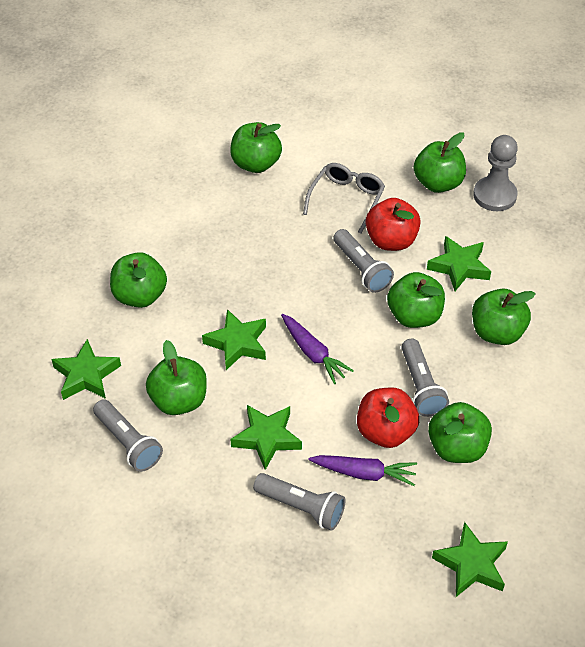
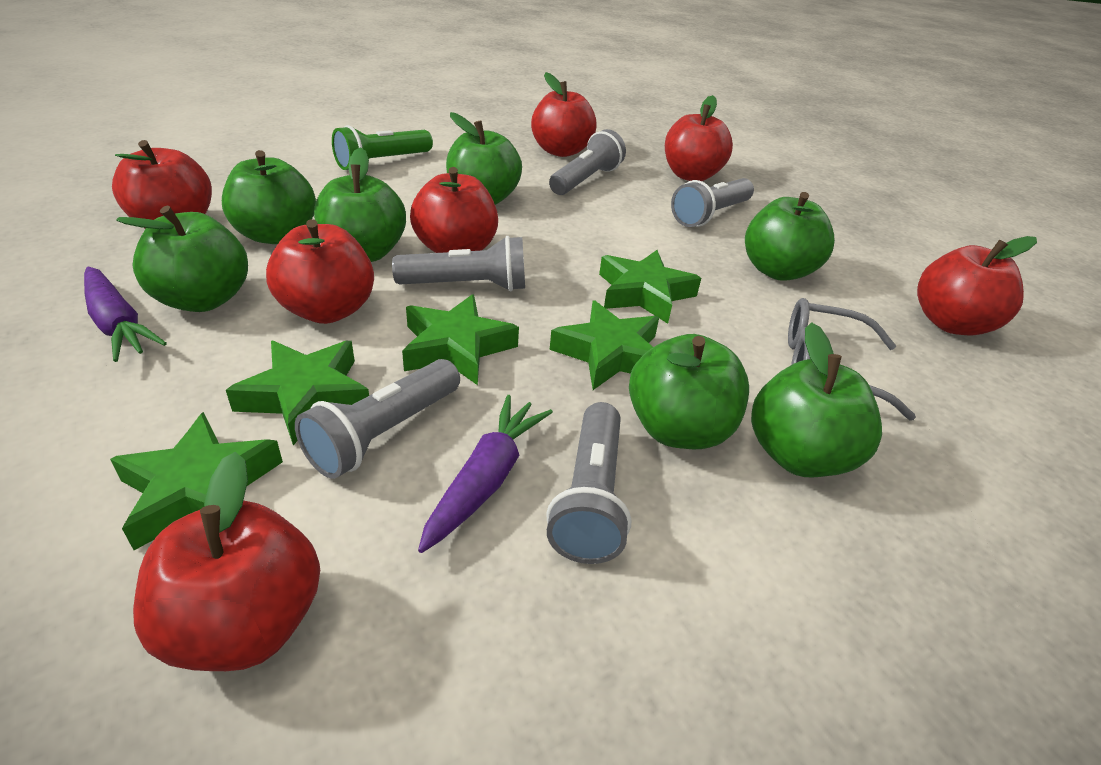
green flashlight: 0 -> 1
grey flashlight: 4 -> 5
grey pawn: 1 -> 0
red apple: 2 -> 7

